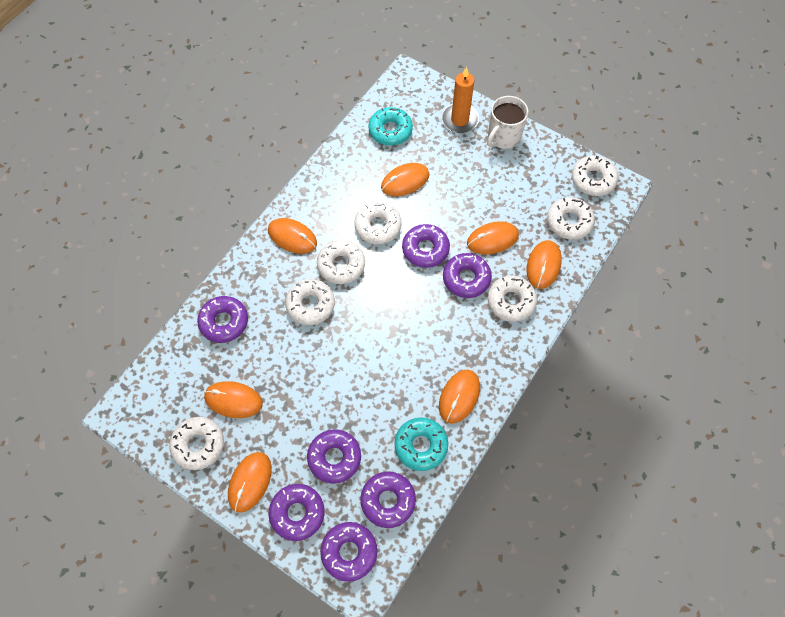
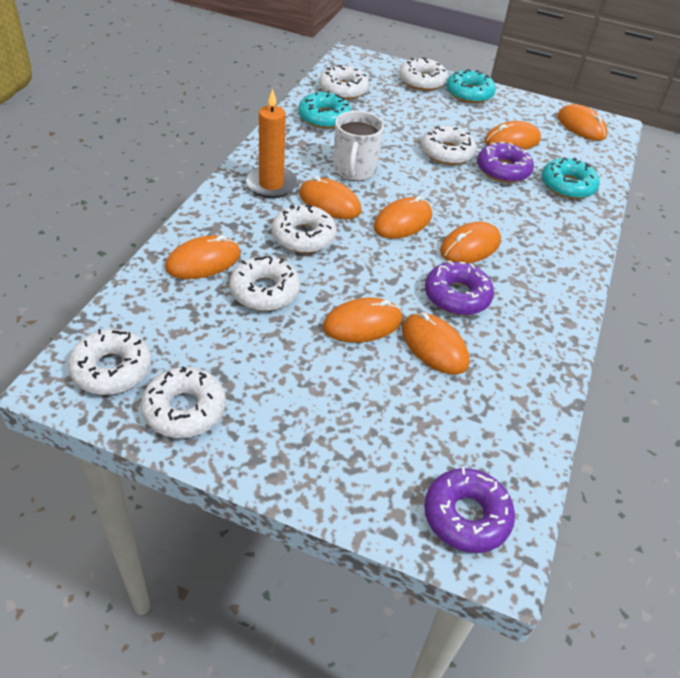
orange mouse: 7 -> 8
purple donut: 7 -> 3
turquoise donut: 2 -> 3

